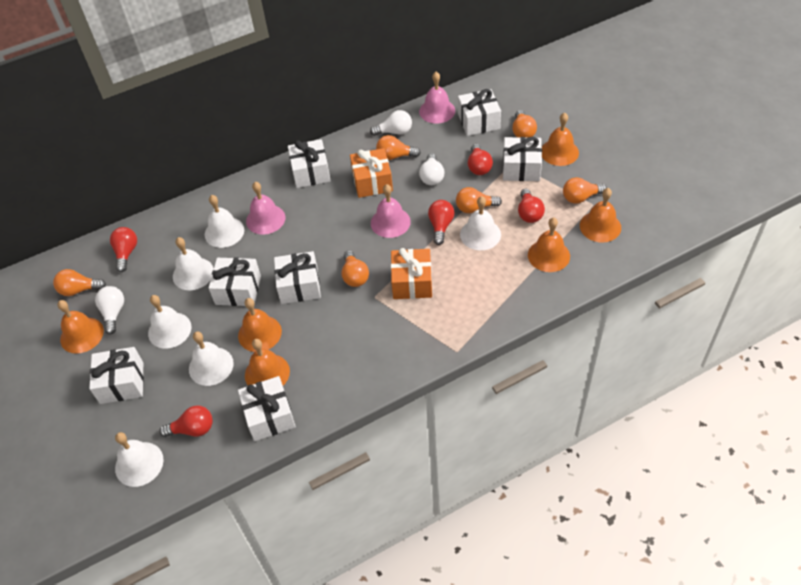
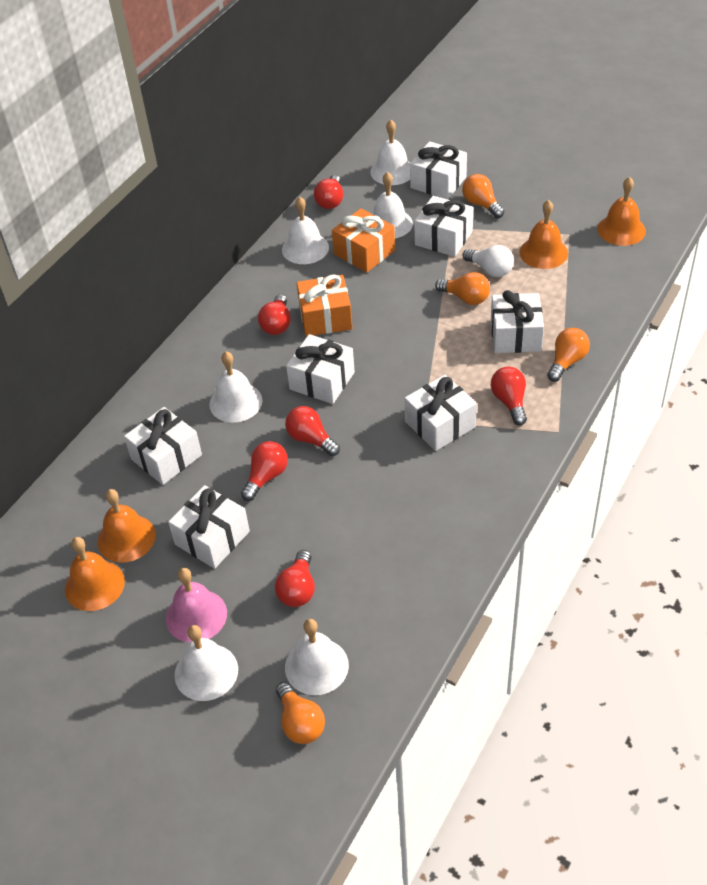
orange bell: 6 -> 4
orange light bulb: 6 -> 4
pink bell: 3 -> 1
red light bulb: 5 -> 6
white light bulb: 3 -> 1

